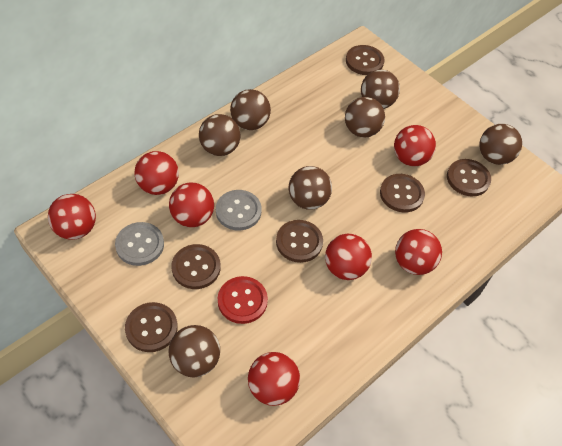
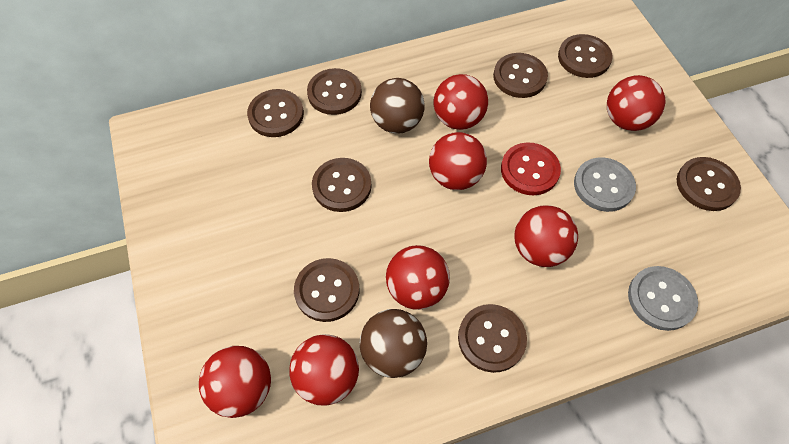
brown ball: 7 -> 2
brown button: 6 -> 8

